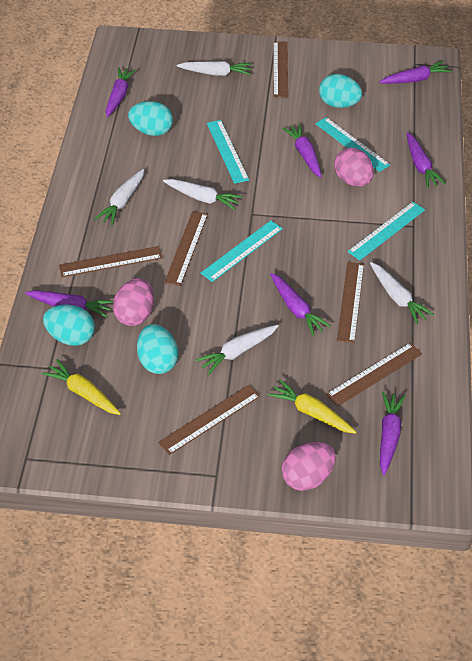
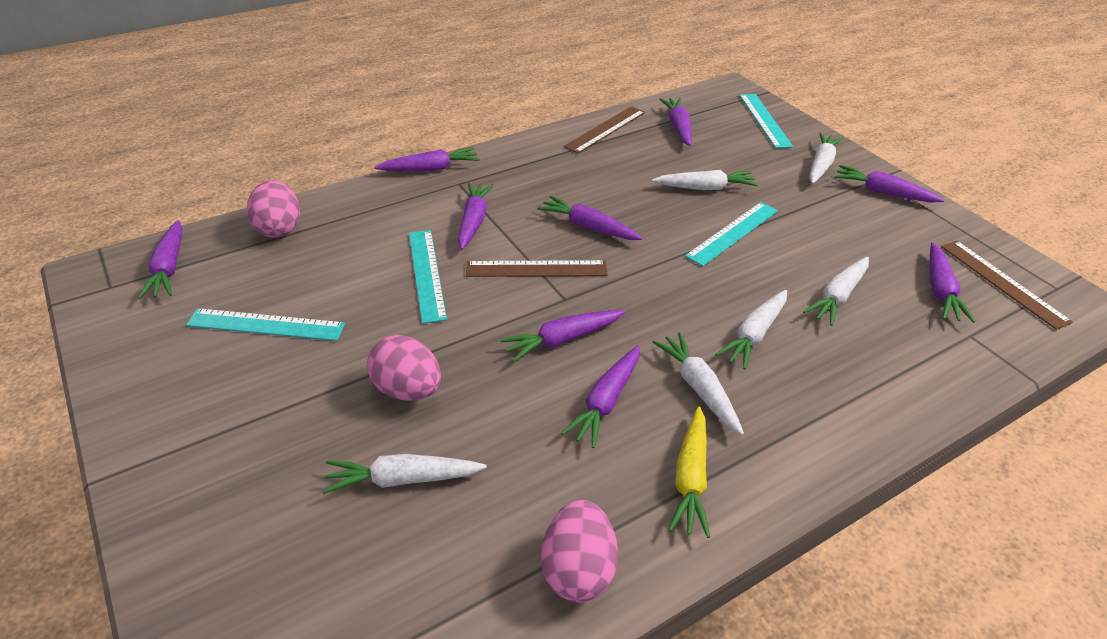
brown ruler: 6 -> 3
purple carrot: 7 -> 9
turquoise egg: 4 -> 0
white carrot: 5 -> 6
yellow carrot: 2 -> 1

